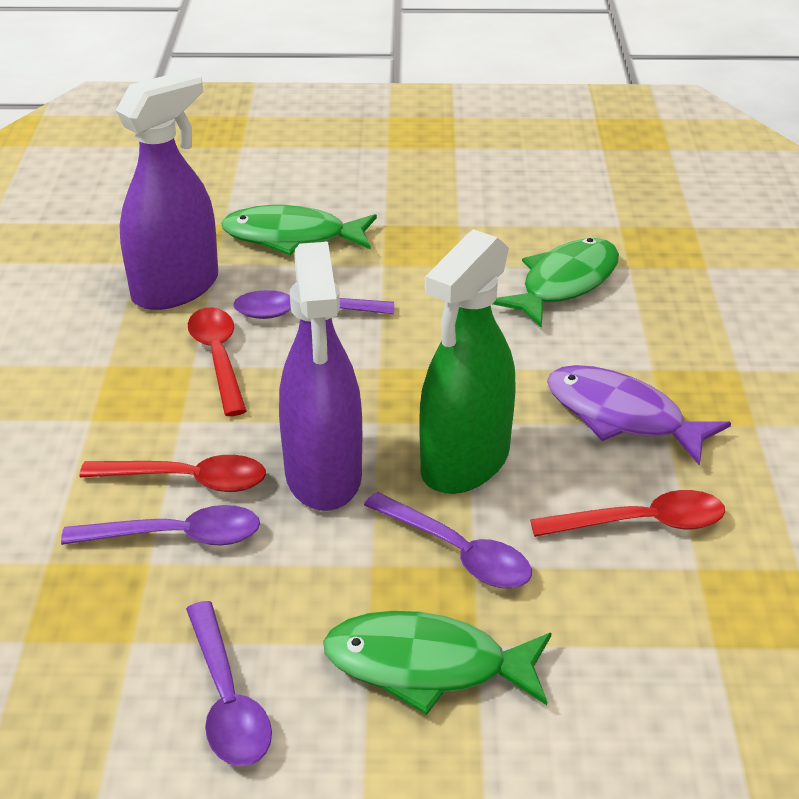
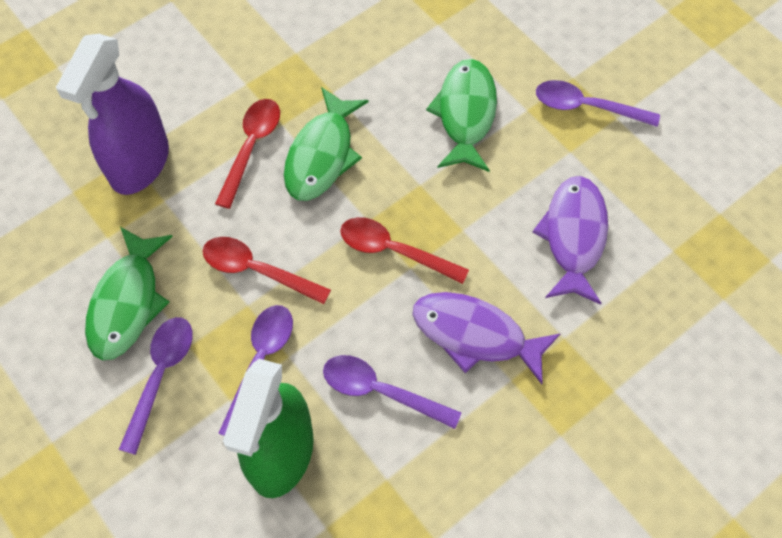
purple fish: 1 -> 2
purple spray bottle: 2 -> 1

